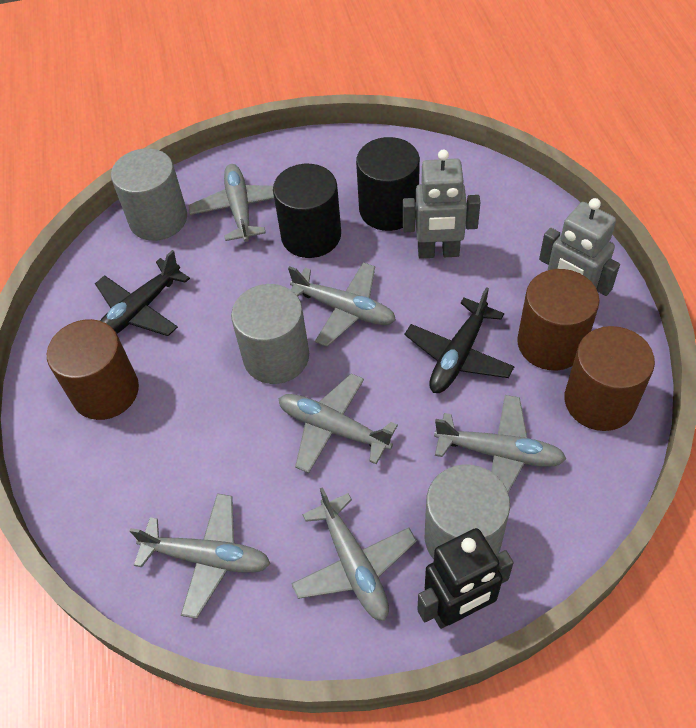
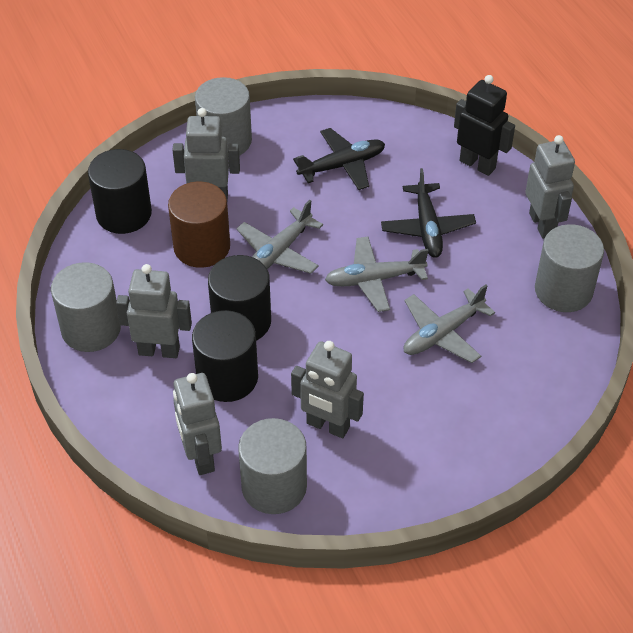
black cylinder: 2 -> 3
brown cylinder: 3 -> 1
grey cylinder: 3 -> 4
grey plane: 6 -> 3
grey robot: 2 -> 5

